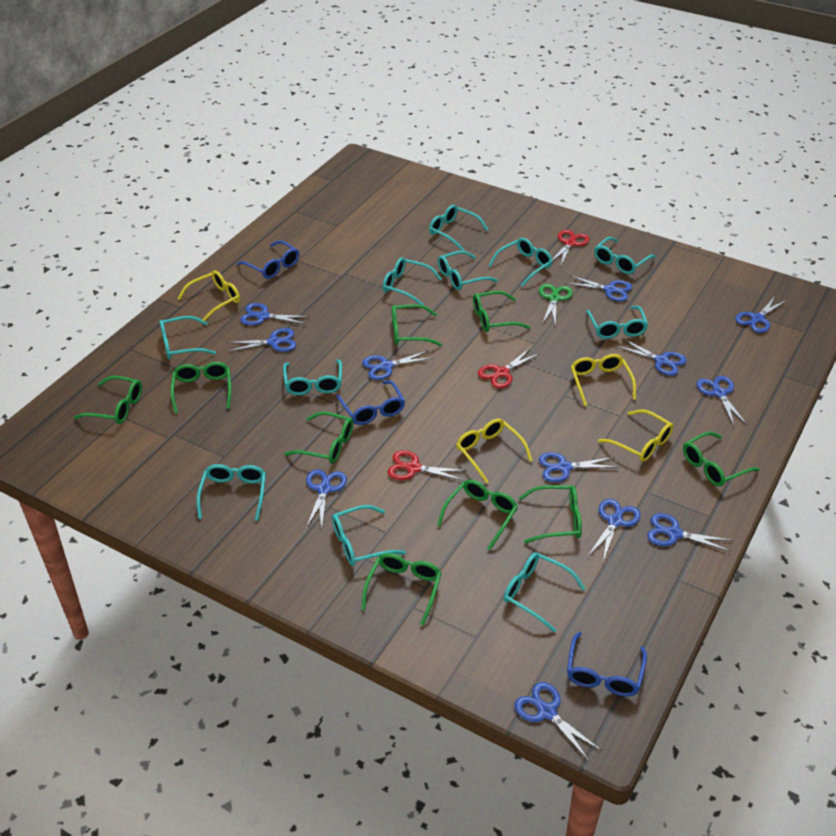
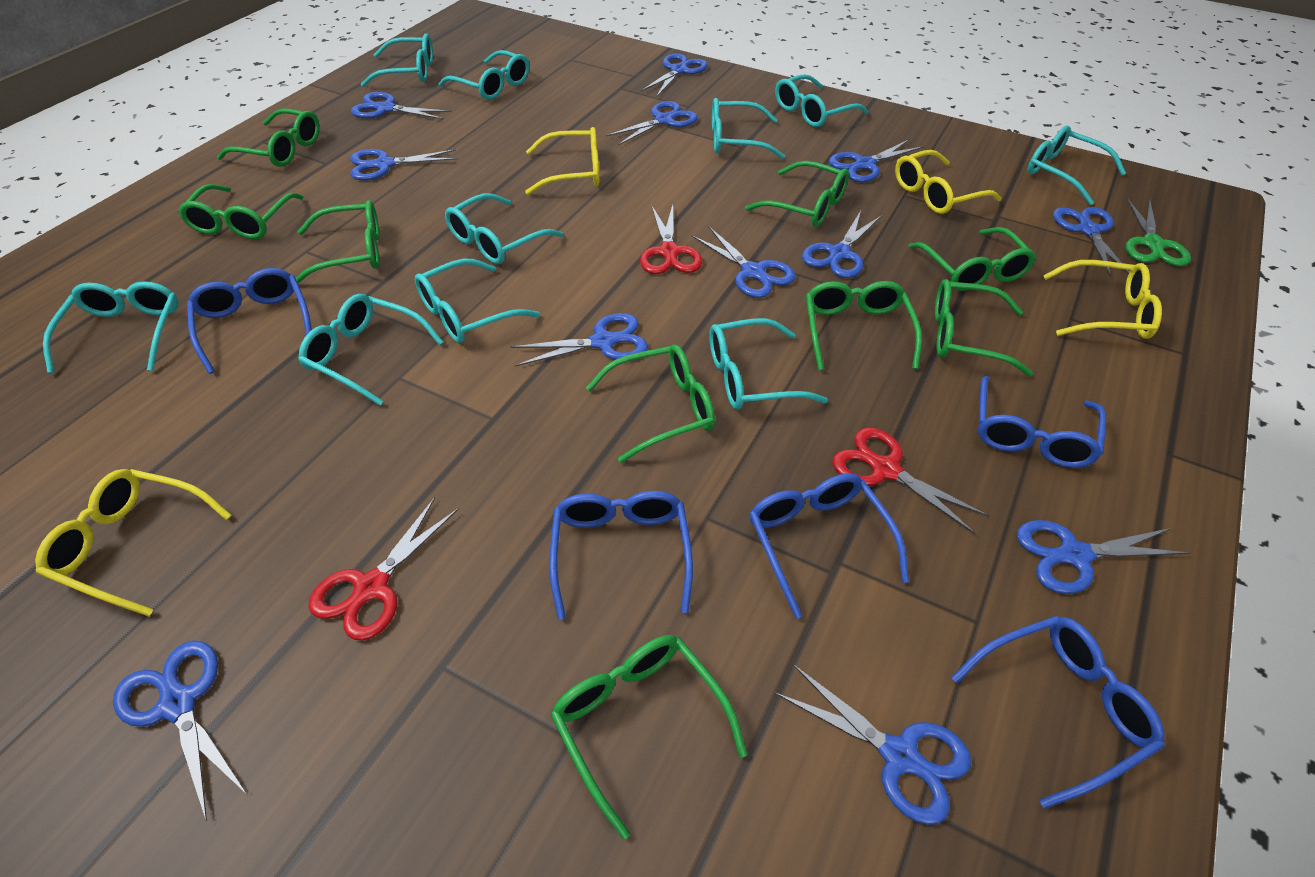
blue glasses: 3 -> 5
turquoise glasses: 11 -> 10

